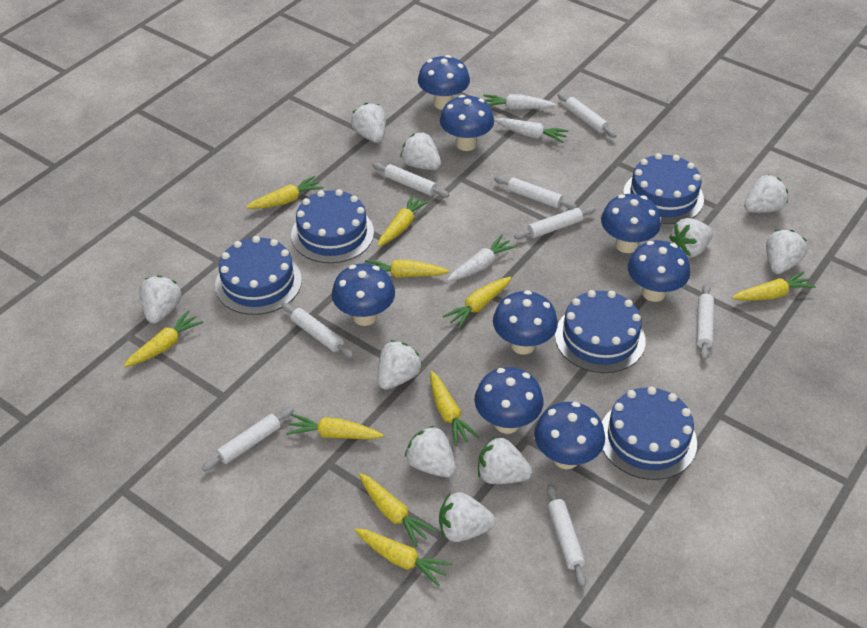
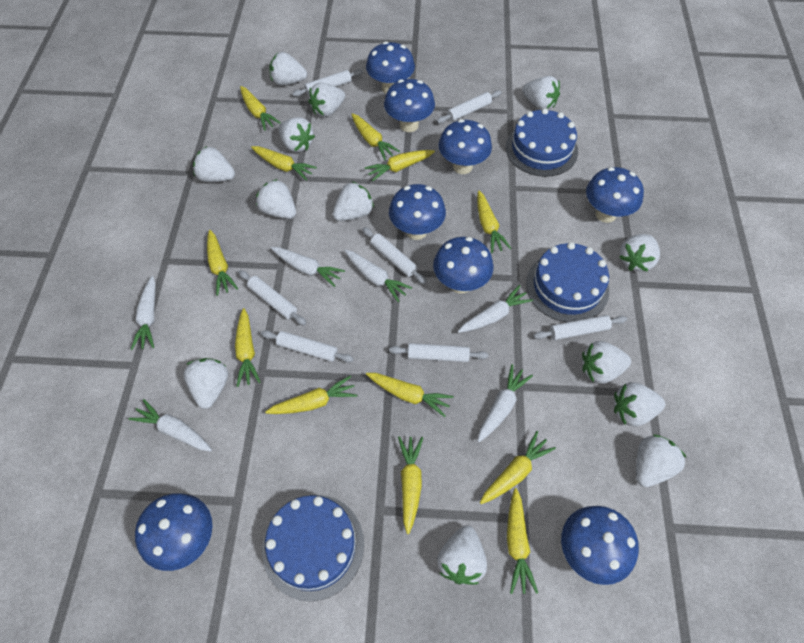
blue cake: 5 -> 3
white carrot: 3 -> 6
white rolling pin: 8 -> 7
white strawberry: 10 -> 13
yellow carrot: 10 -> 12

